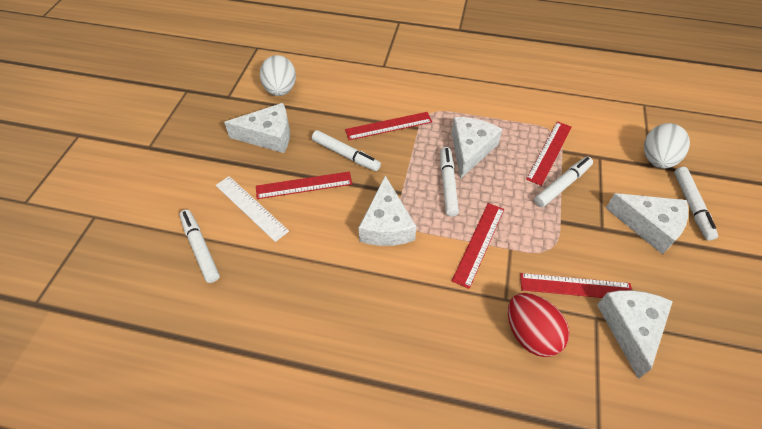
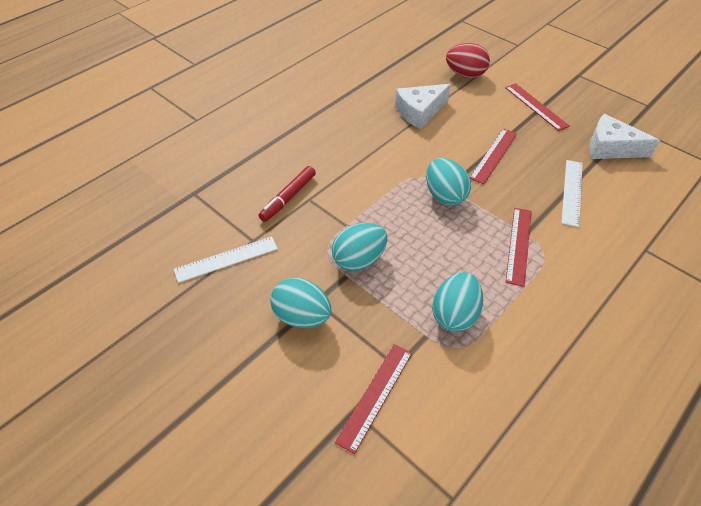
red marker: 0 -> 1
red ruler: 5 -> 4
turquoise egg: 0 -> 4
white cheese: 5 -> 2
white egg: 2 -> 0
white marker: 5 -> 0
white ruler: 1 -> 2

